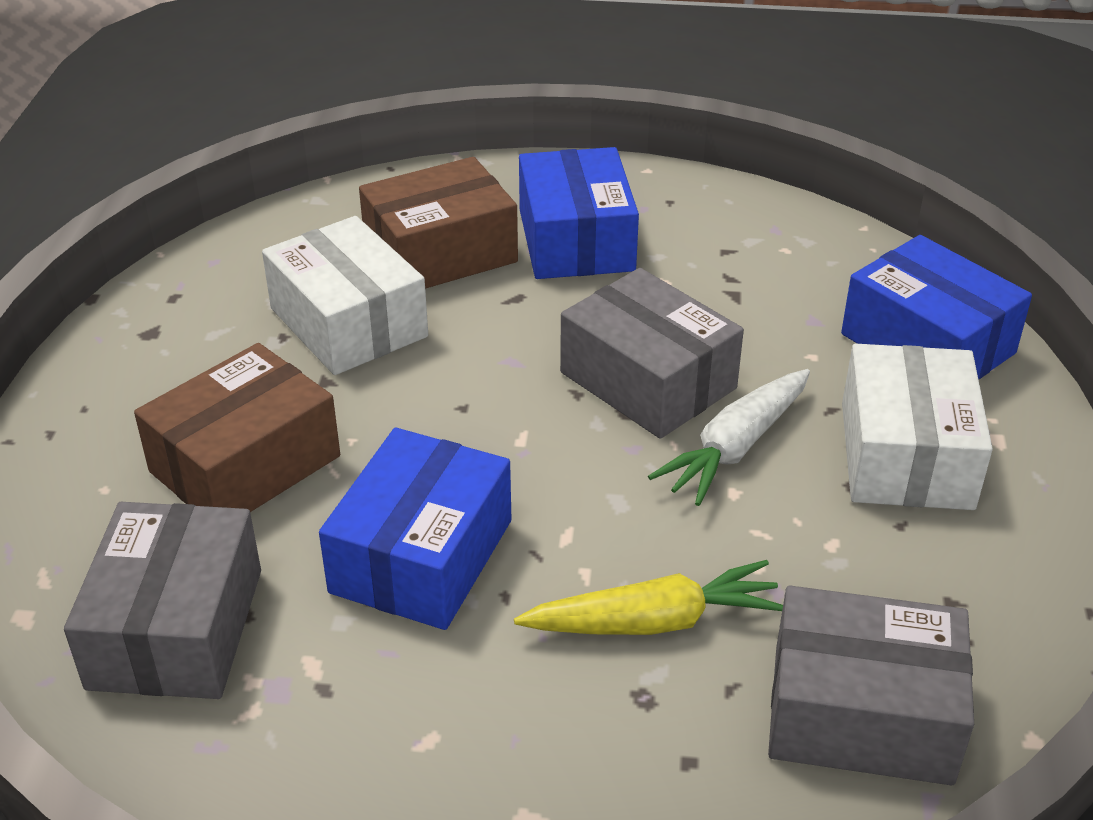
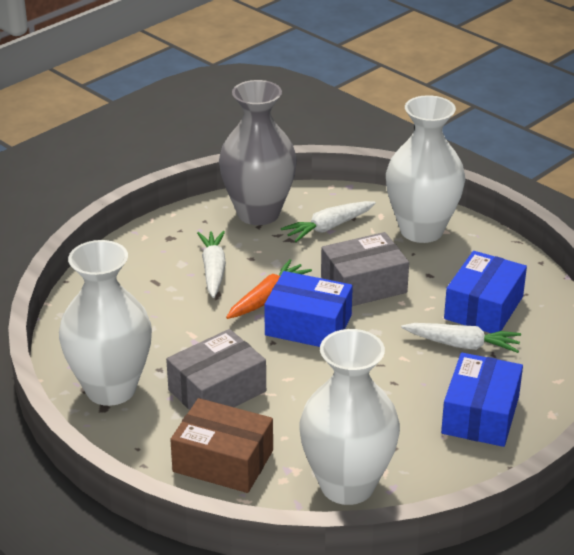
brown box: 2 -> 1
grey box: 3 -> 2
grey vase: 0 -> 1
orange carrot: 0 -> 1
white box: 2 -> 0
white carrot: 1 -> 3
white vase: 0 -> 3
yellow carrot: 1 -> 0

